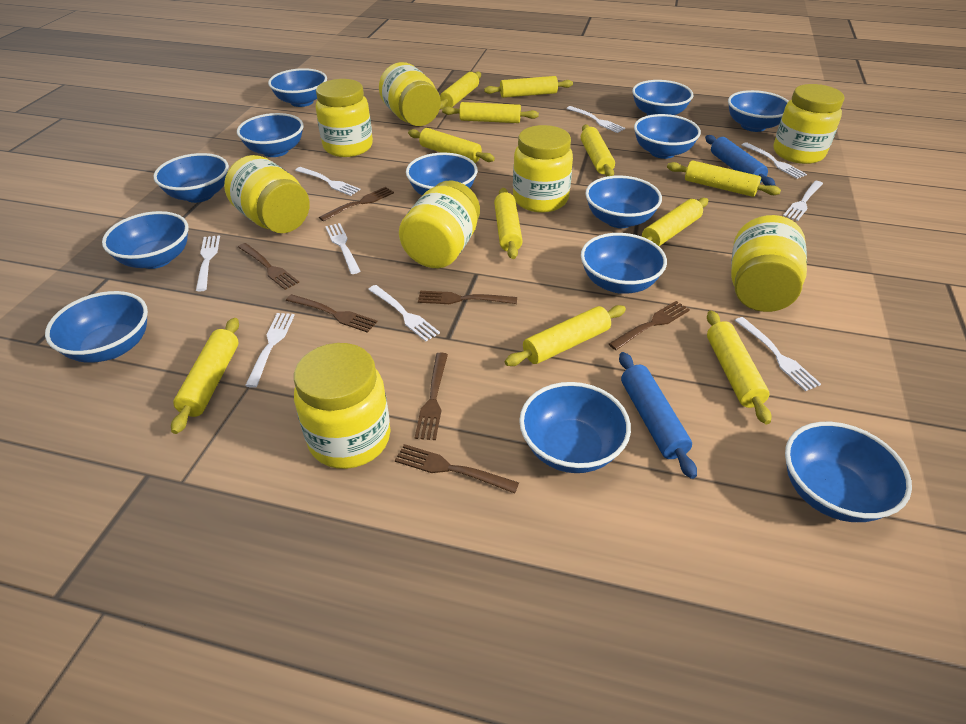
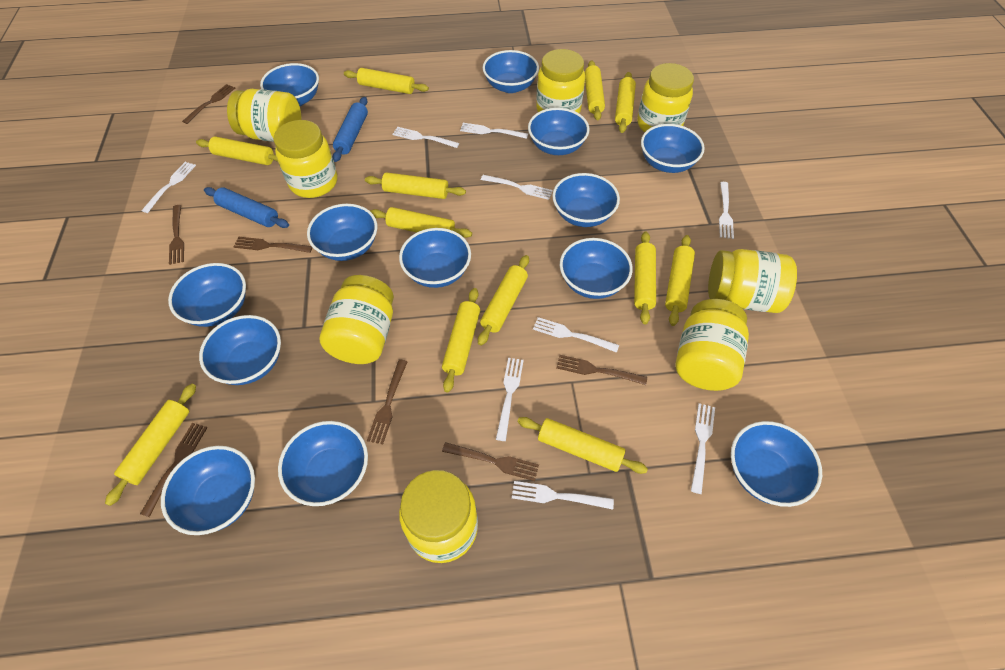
yellow rolling pin: 11 -> 12

